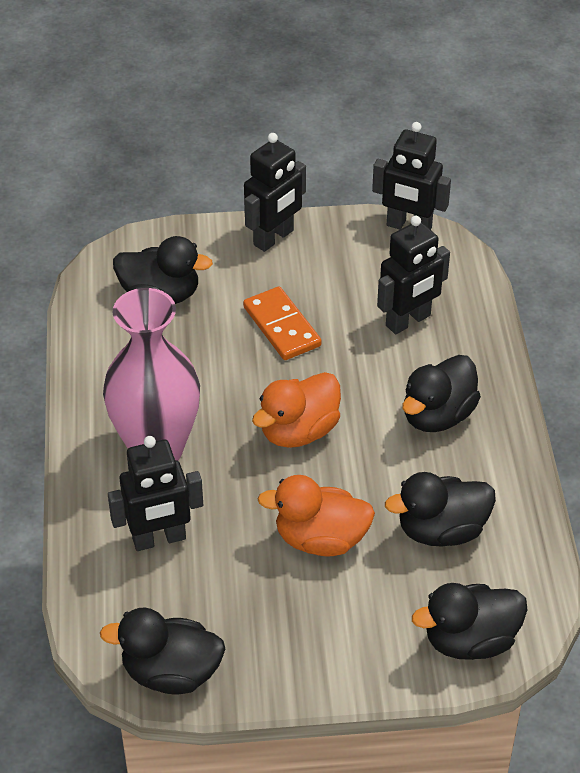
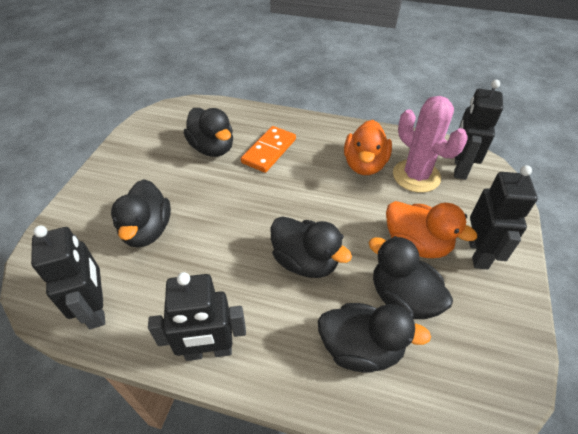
pink cactus: 0 -> 1
pink vase: 1 -> 0

